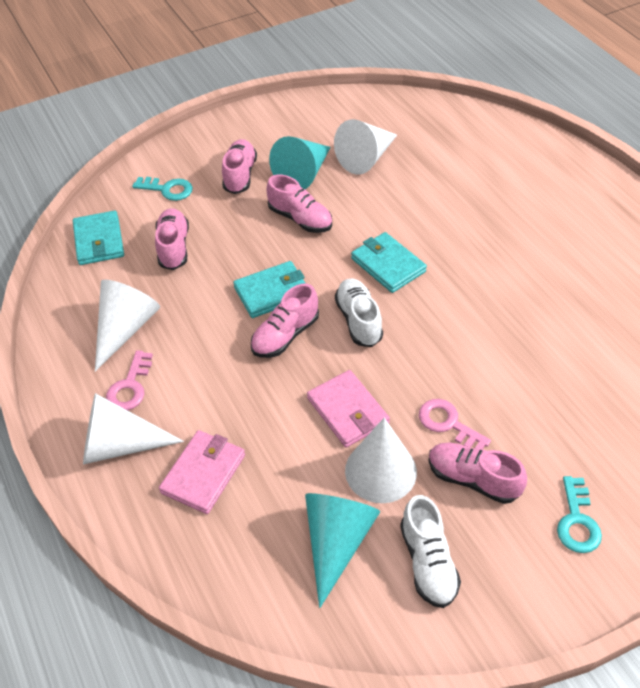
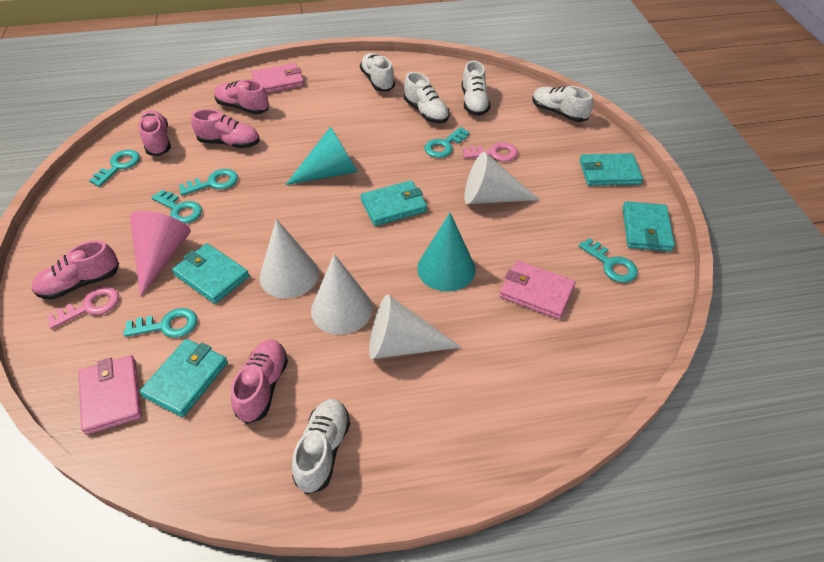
pink cone: 0 -> 1
pink wallet: 2 -> 3
turquoise key: 2 -> 6
turquoise wallet: 3 -> 5
white shoe: 2 -> 5

